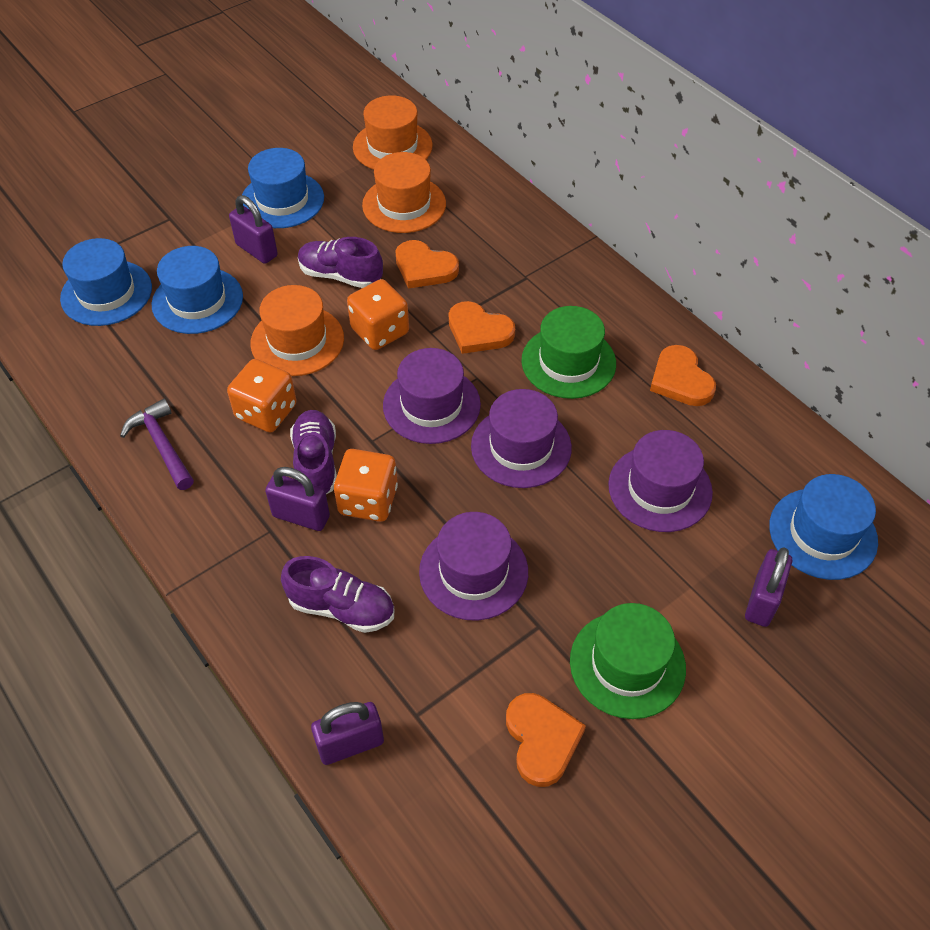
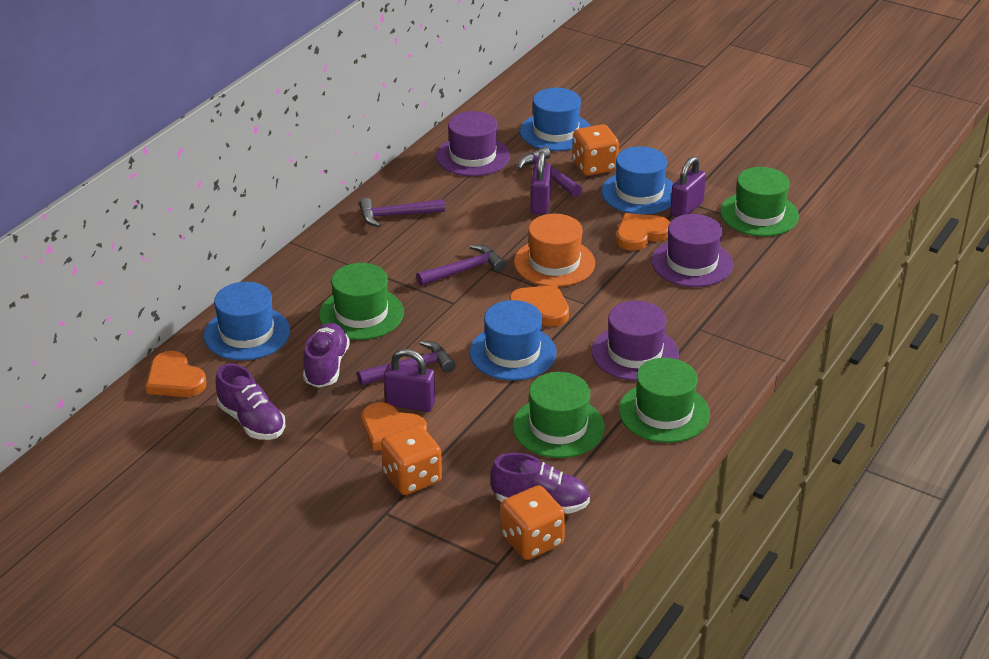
green hat: 2 -> 4
orange hat: 3 -> 1
purple hammer: 1 -> 4
purple hat: 4 -> 3
purple padlock: 4 -> 3

